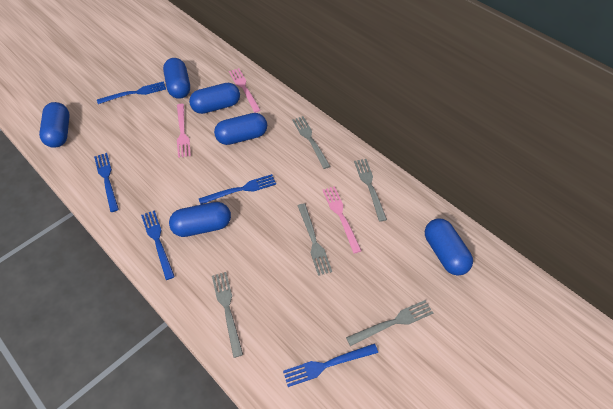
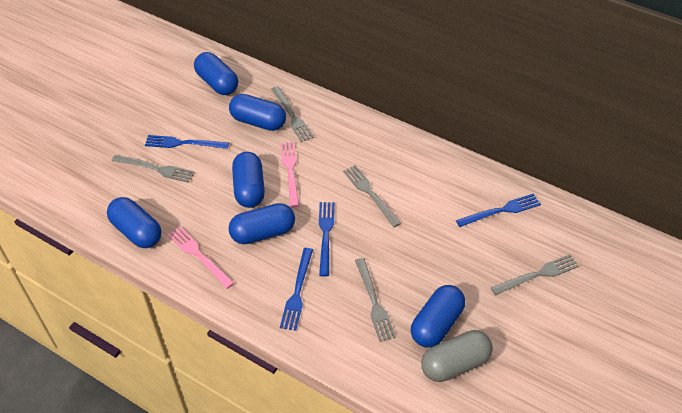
blue fork: 5 -> 4
grey capsule: 0 -> 1
pink fork: 3 -> 2

